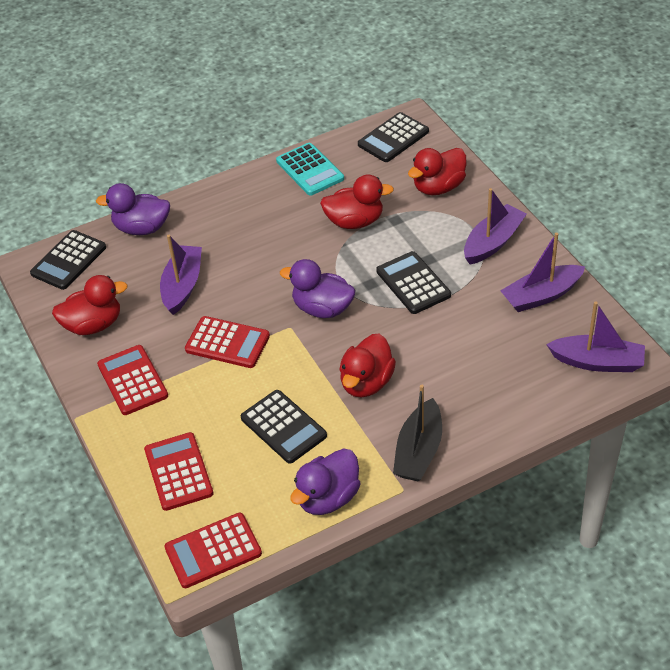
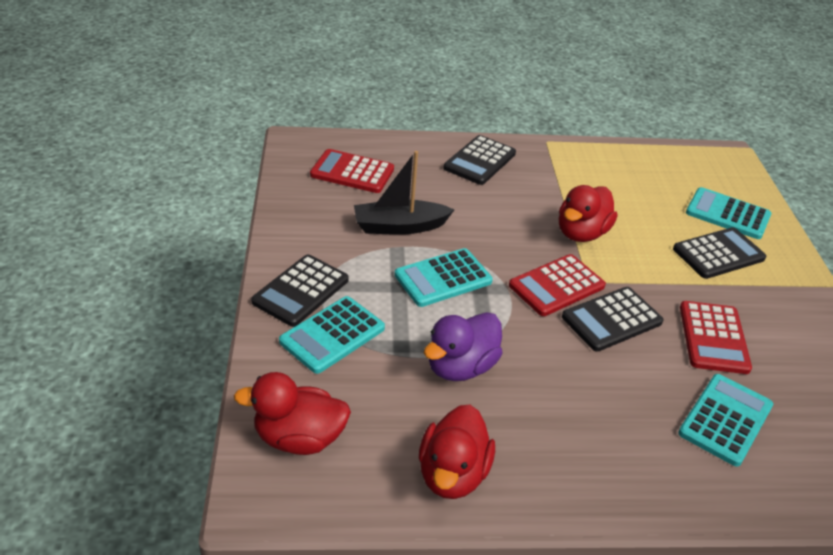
purple boat: 4 -> 0
purple duck: 3 -> 1
red calculator: 4 -> 3
red duck: 4 -> 3
turquoise calculator: 1 -> 4

